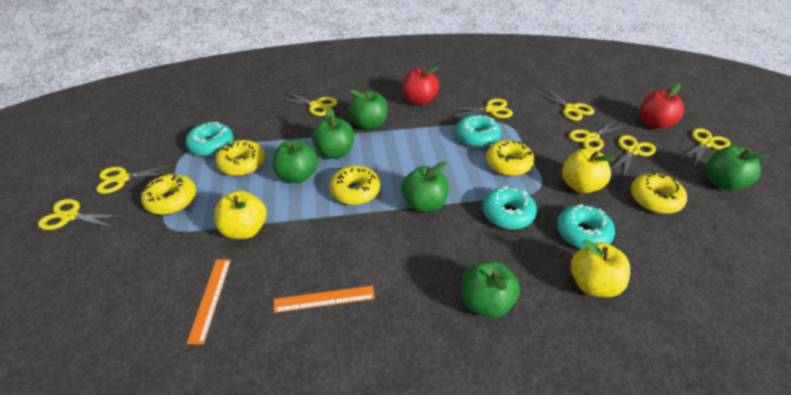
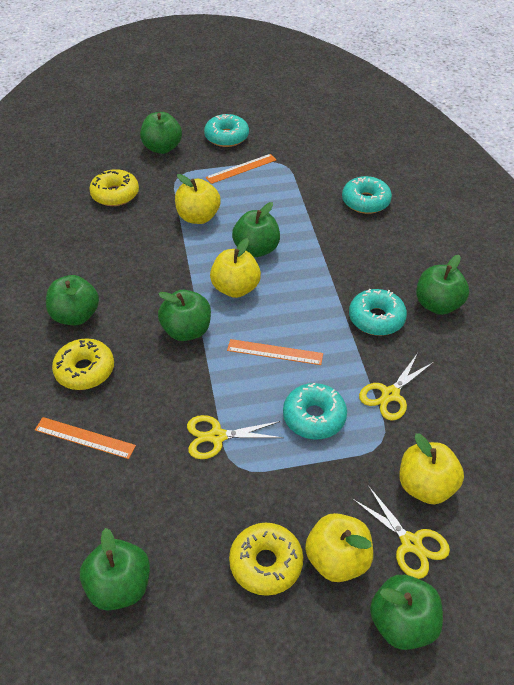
green apple: 6 -> 7
orange ruler: 2 -> 3
red apple: 2 -> 0
yellow apple: 3 -> 4
yellow donut: 5 -> 3
yellow scissors: 8 -> 3

